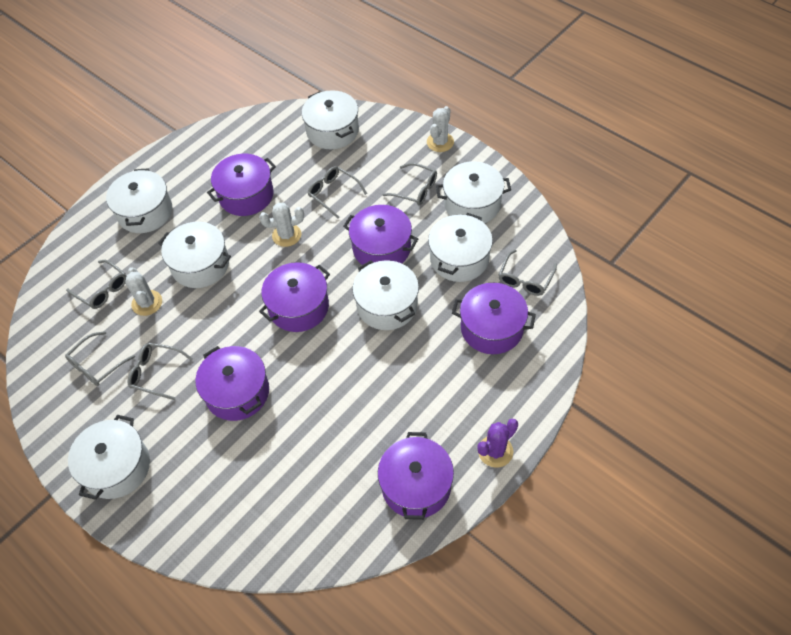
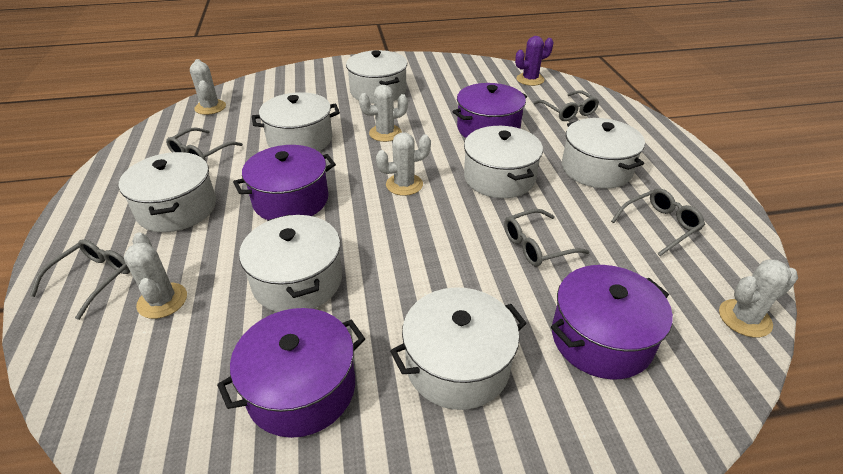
grey glasses: 6 -> 5
purple pot: 6 -> 4
white cactus: 3 -> 5

